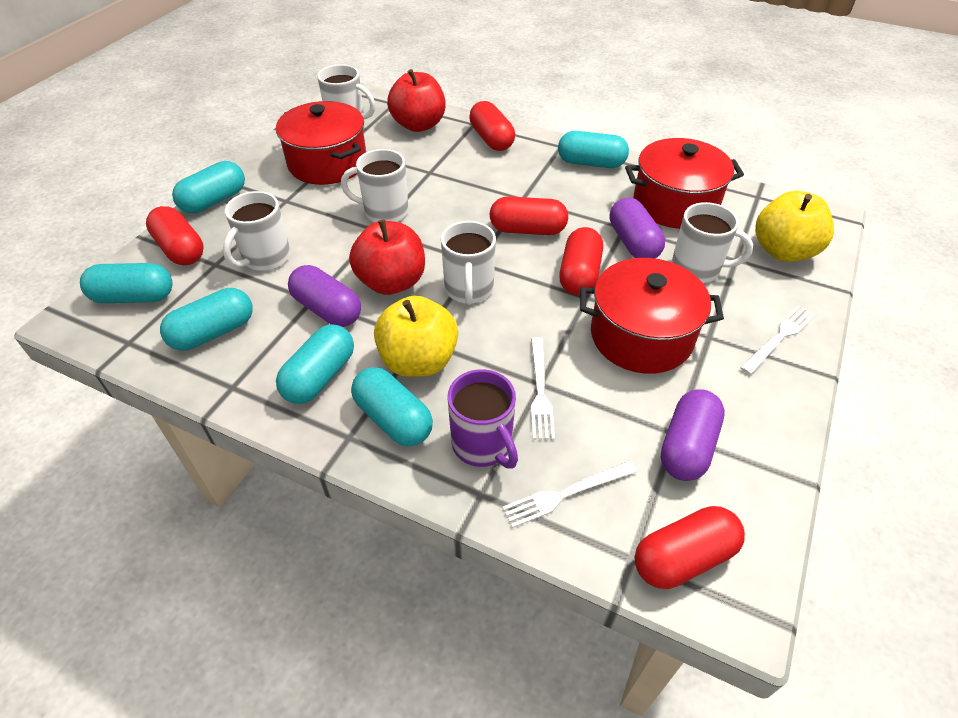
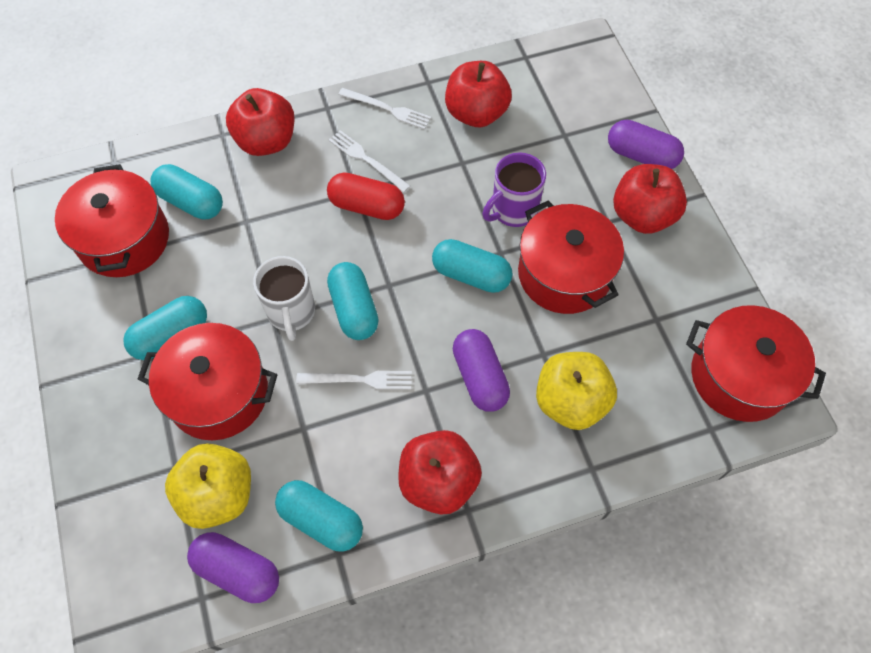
red apple: 2 -> 4
red capsule: 5 -> 1
red pot: 3 -> 4
turquoise capsule: 6 -> 5
white mug: 5 -> 1

